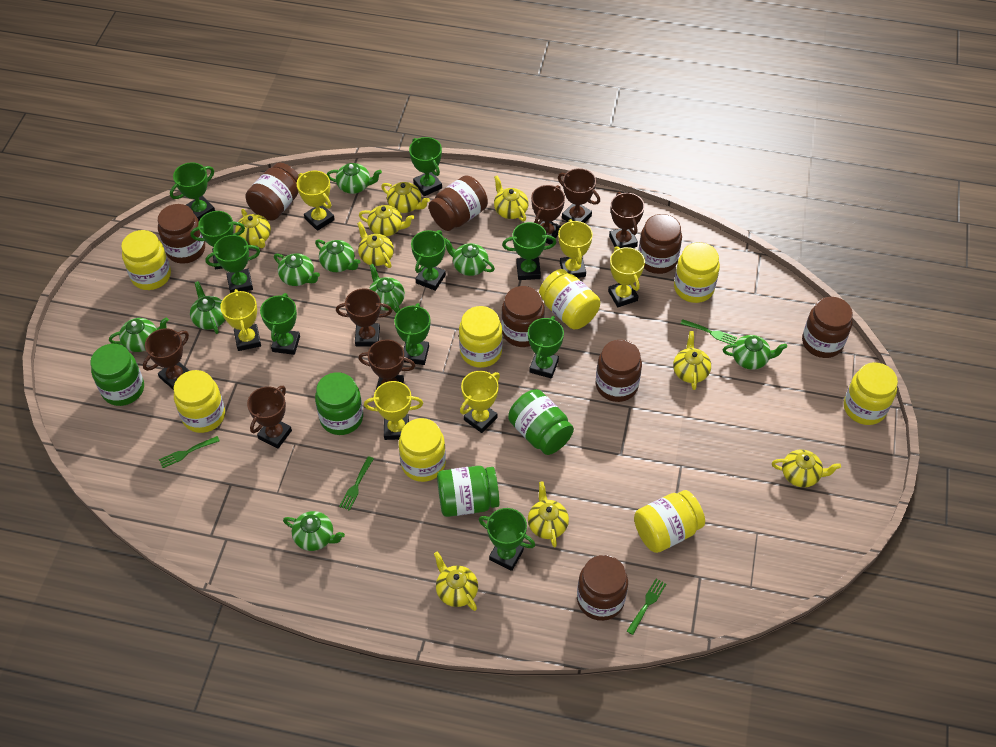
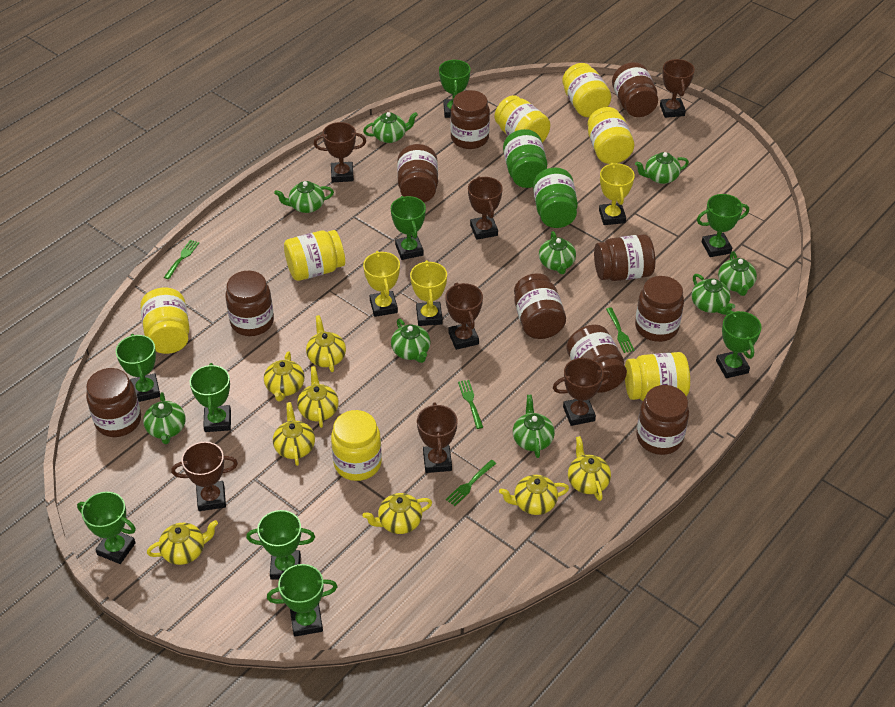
brown jar: 8 -> 10
green jar: 4 -> 2
green trophy: 10 -> 9
yellow jar: 8 -> 7
yellow teapot: 9 -> 8
yellow trophy: 6 -> 3

